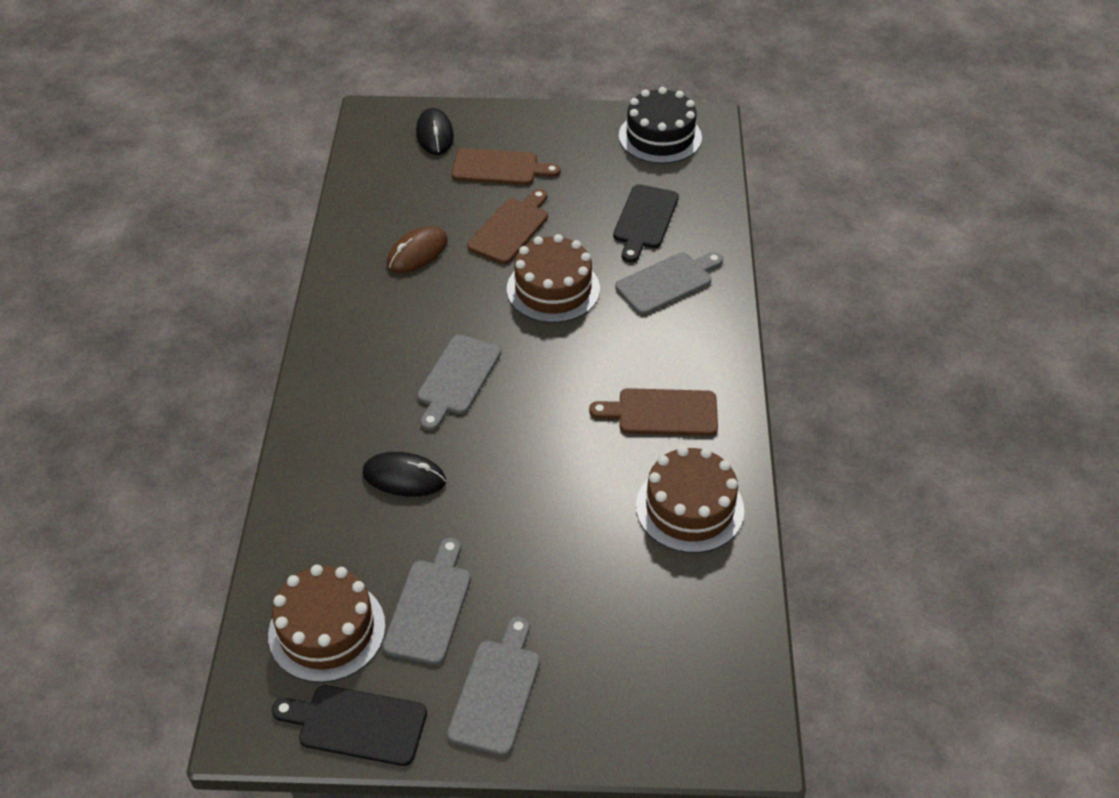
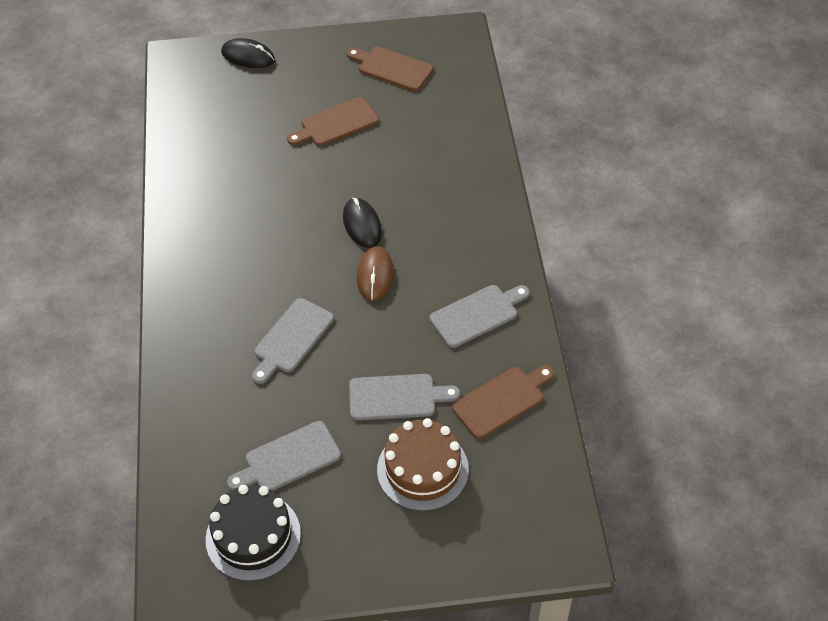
black cutting board: 2 -> 0
brown cake: 3 -> 1

